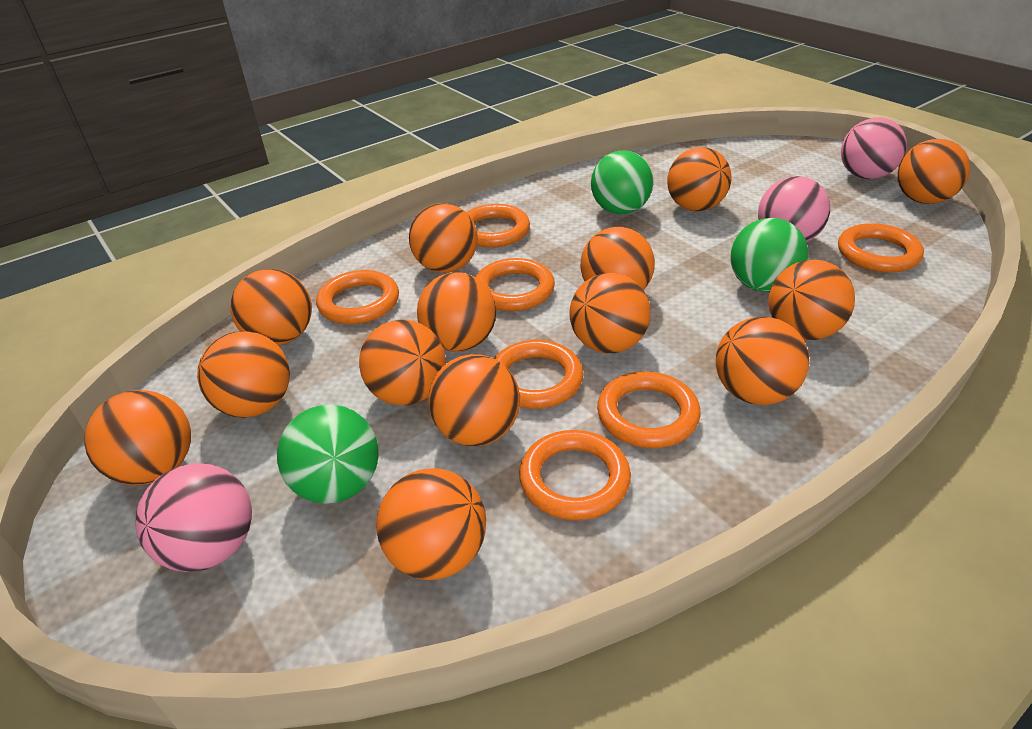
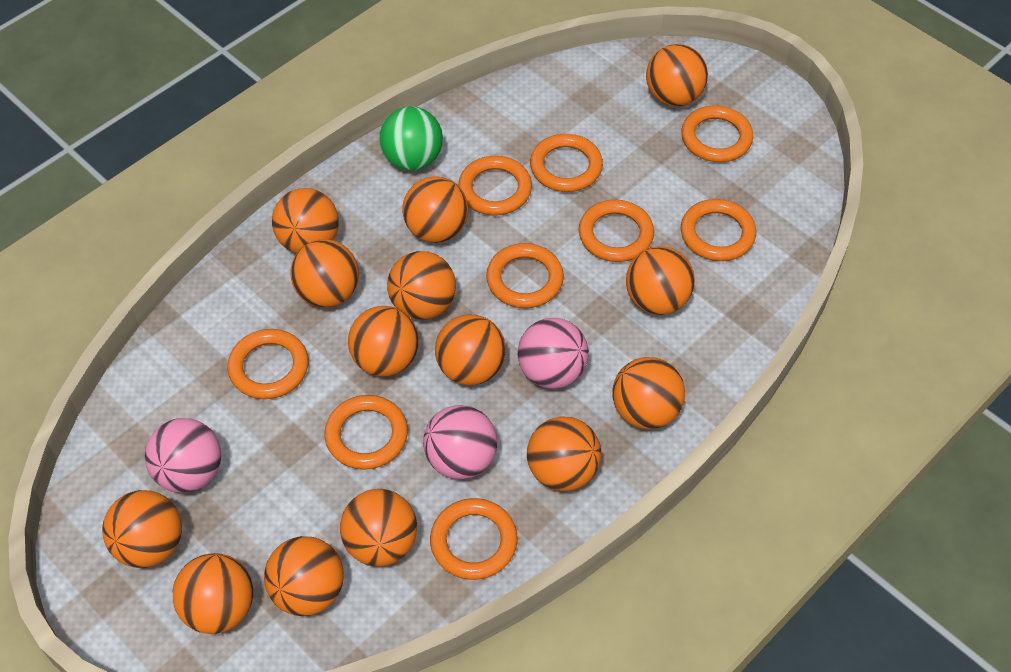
green ball: 3 -> 1
orange ring: 7 -> 9

